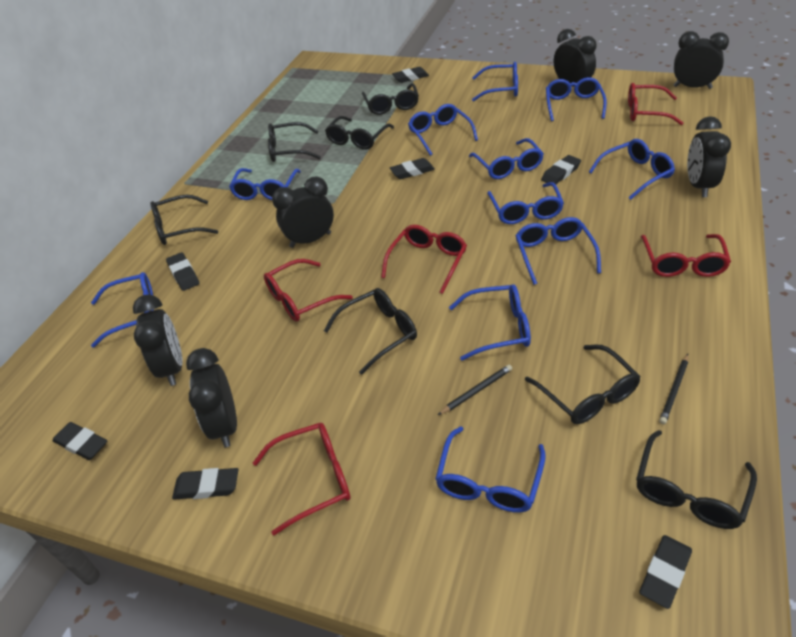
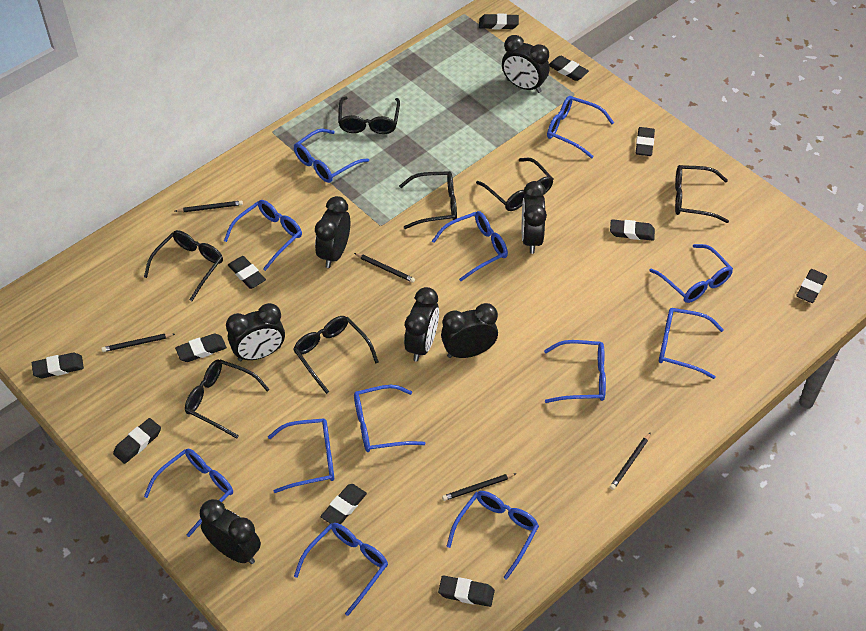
black clock: 6 -> 7
black eraser: 7 -> 11
black pencil: 2 -> 5
blue glasses: 11 -> 12
red glasses: 5 -> 0

